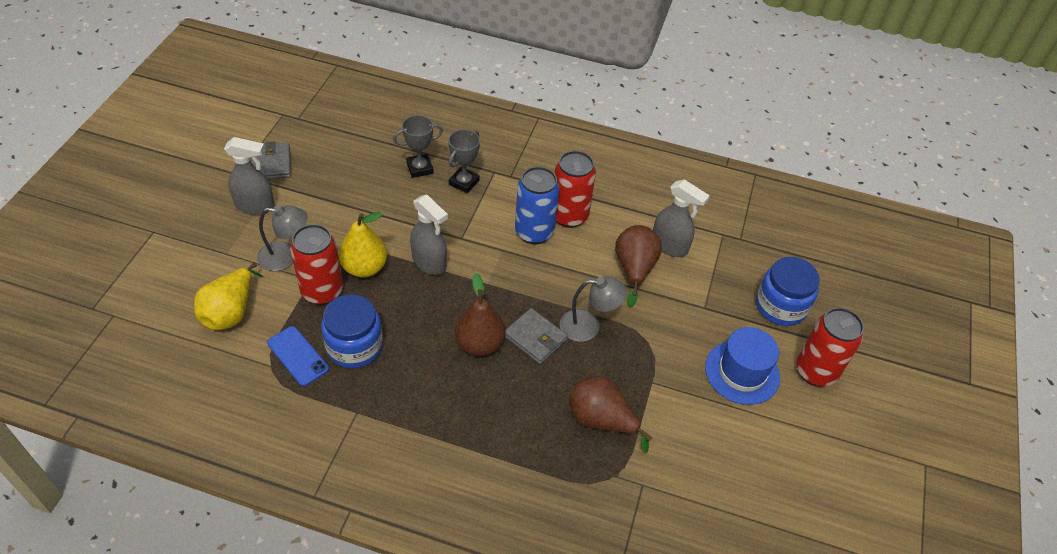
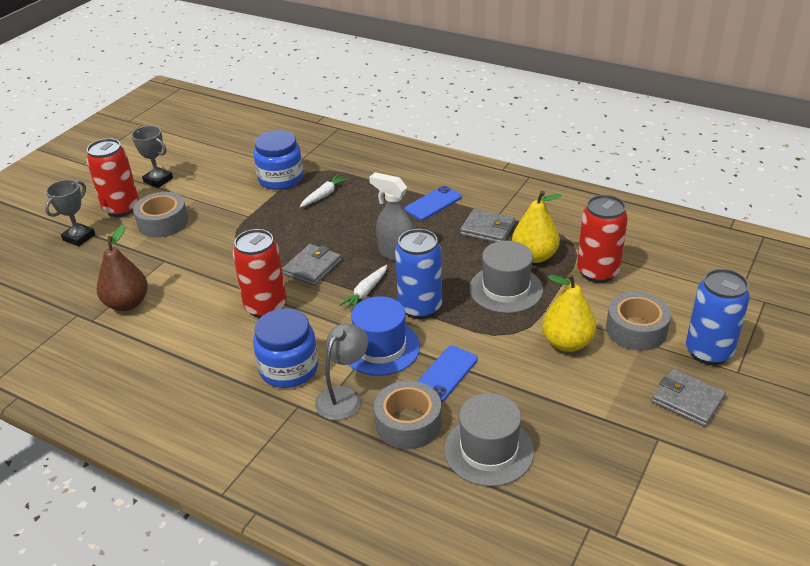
blue can: 1 -> 2
blue phone: 1 -> 2
brown pear: 3 -> 1
grey hat: 0 -> 2
grey lamp: 2 -> 1
grey spray bottle: 3 -> 1
grey tape: 0 -> 3
grey wallet: 2 -> 3
white carrot: 0 -> 2

